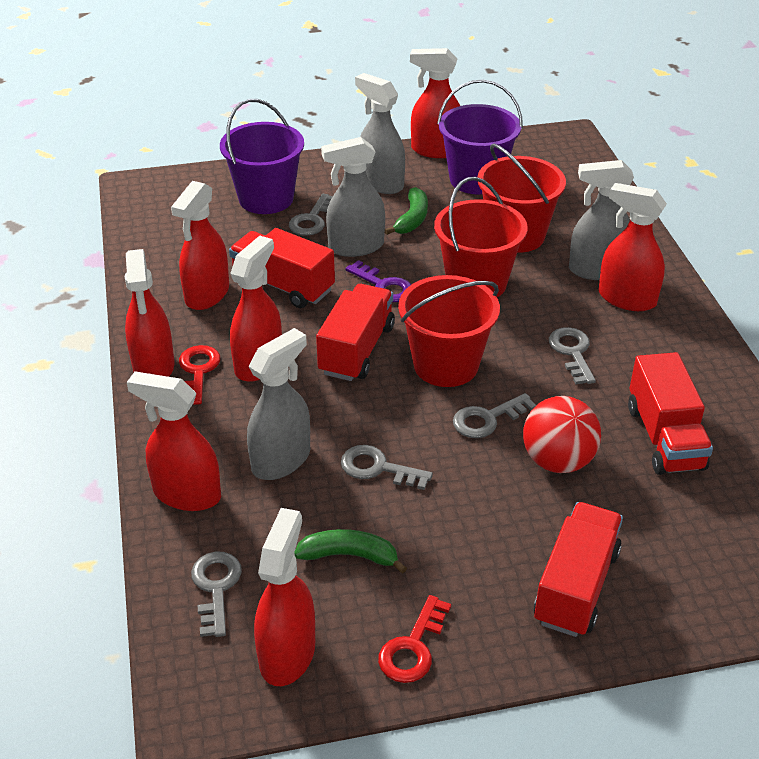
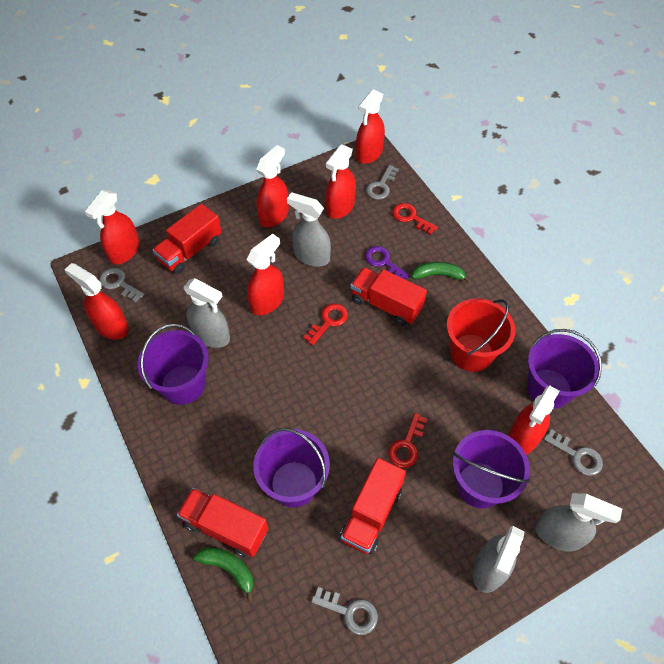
grey key: 5 -> 4
purple bucket: 2 -> 4
red ball: 1 -> 0
red bucket: 3 -> 1
red key: 2 -> 3

